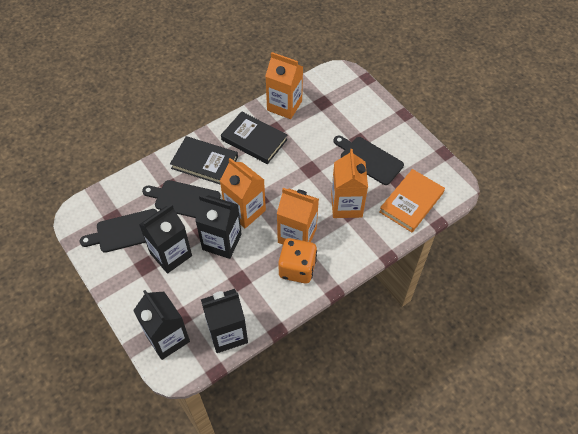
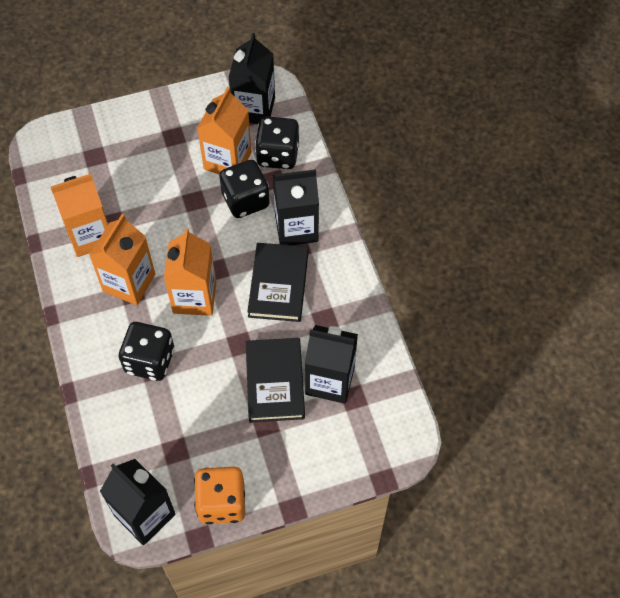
black cutting board: 3 -> 0
black dice: 0 -> 3
orange book: 1 -> 0

